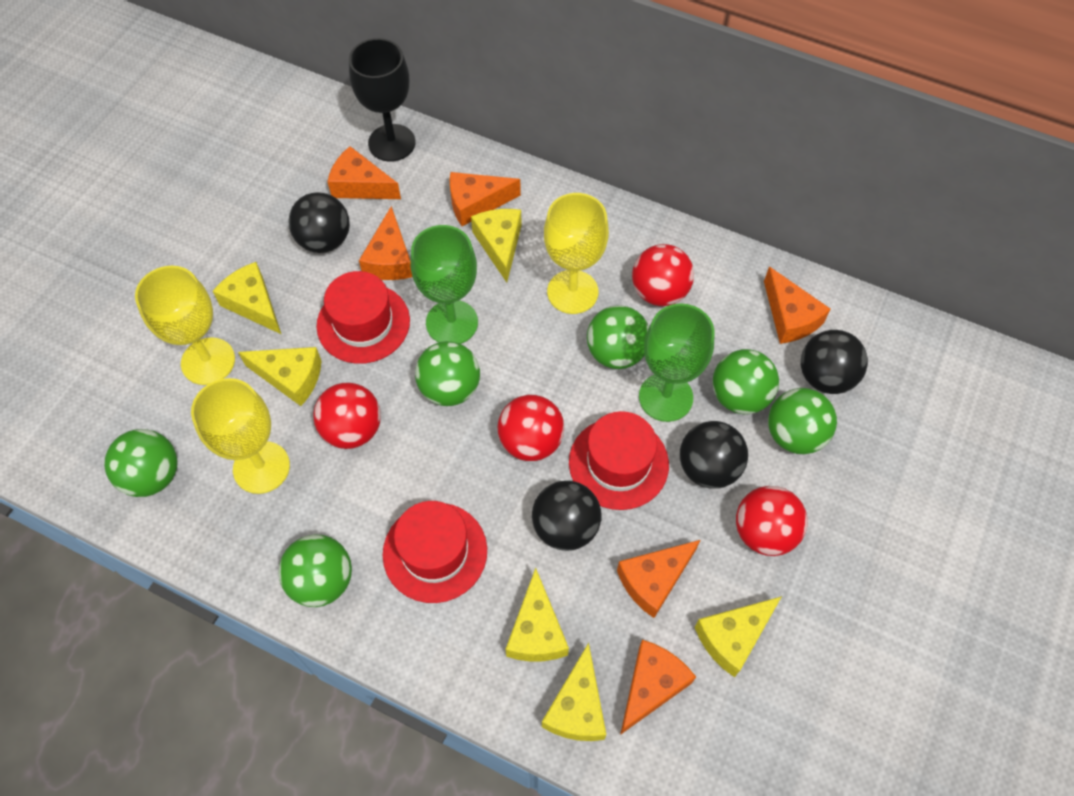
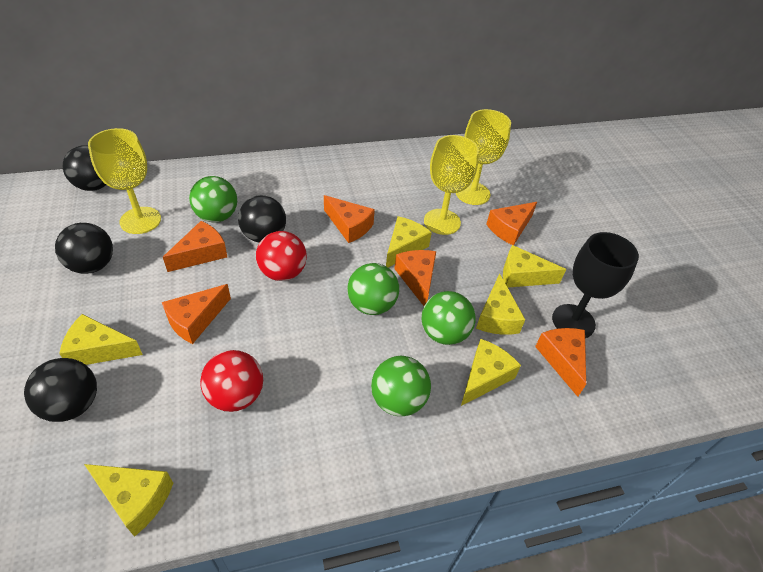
green ball: 6 -> 4
green goblet: 2 -> 0
red ball: 4 -> 2
red hat: 3 -> 0

